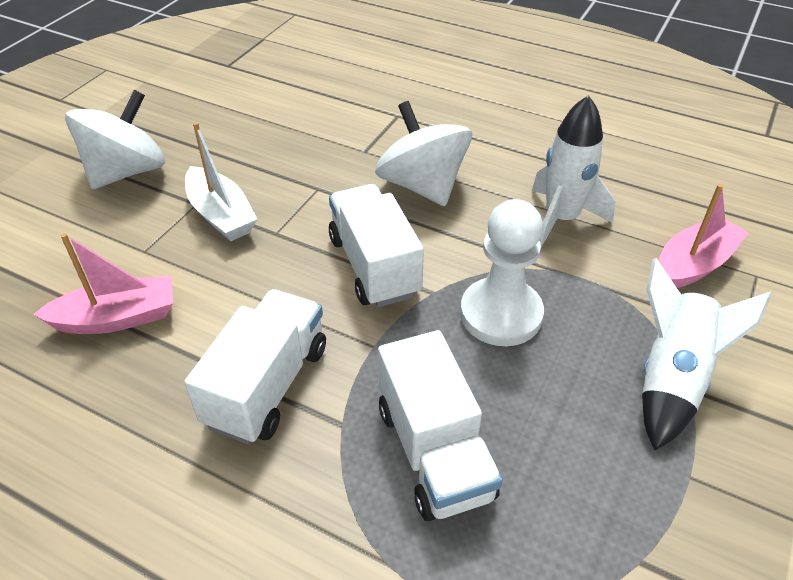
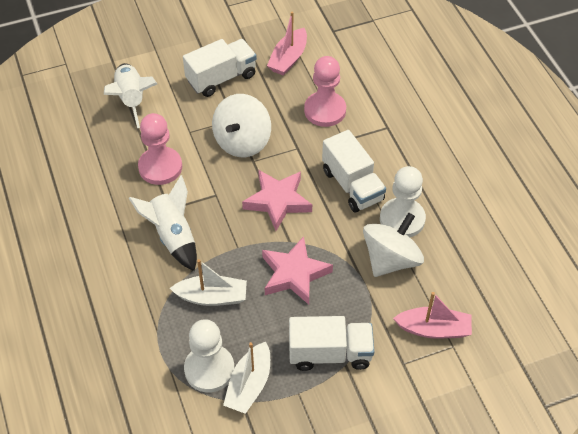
pink pawn: 0 -> 2
pink star: 0 -> 2
white boat: 1 -> 2
white pawn: 1 -> 2

